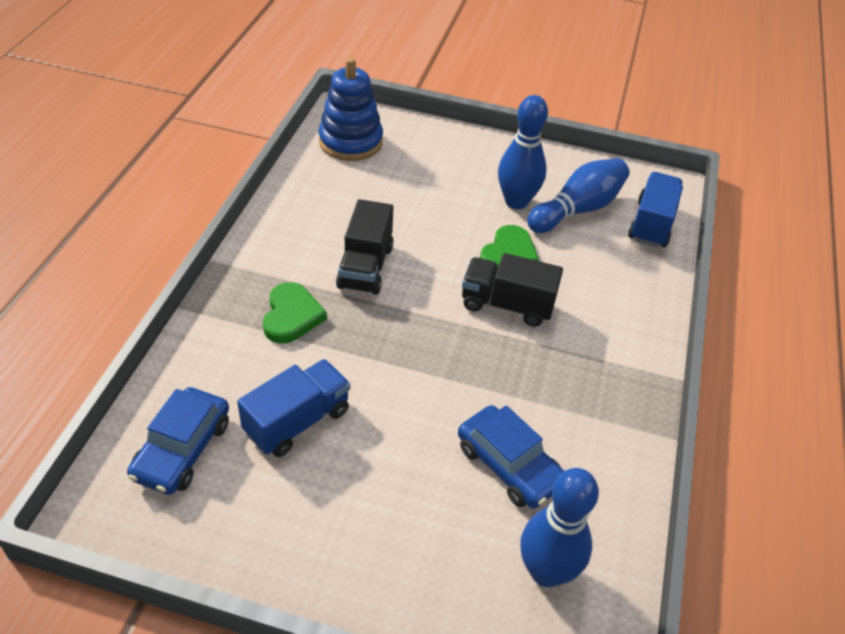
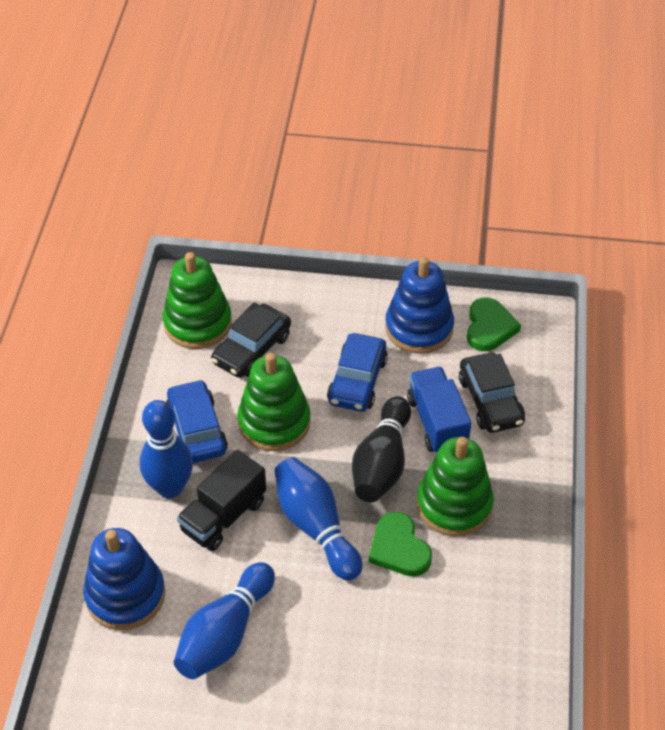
black bowling pin: 0 -> 1
black car: 0 -> 2
black truck: 2 -> 1
blue stacking toy: 1 -> 2
blue truck: 2 -> 1
green stacking toy: 0 -> 3

